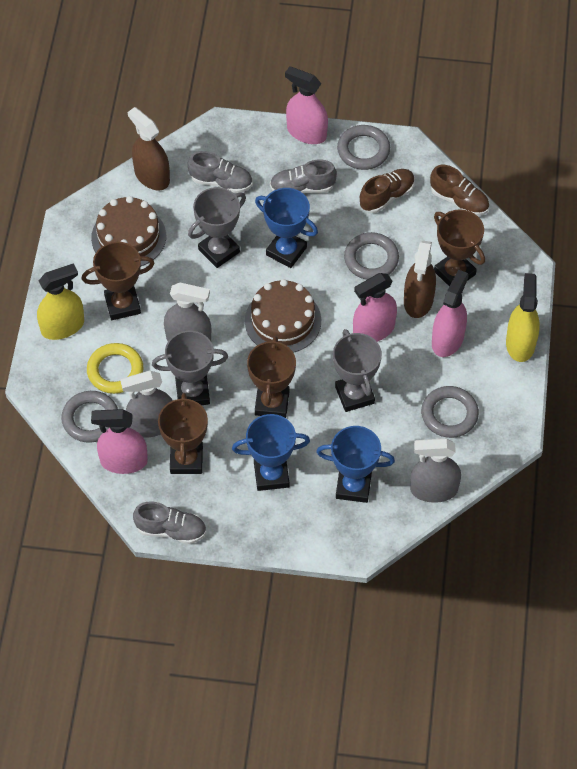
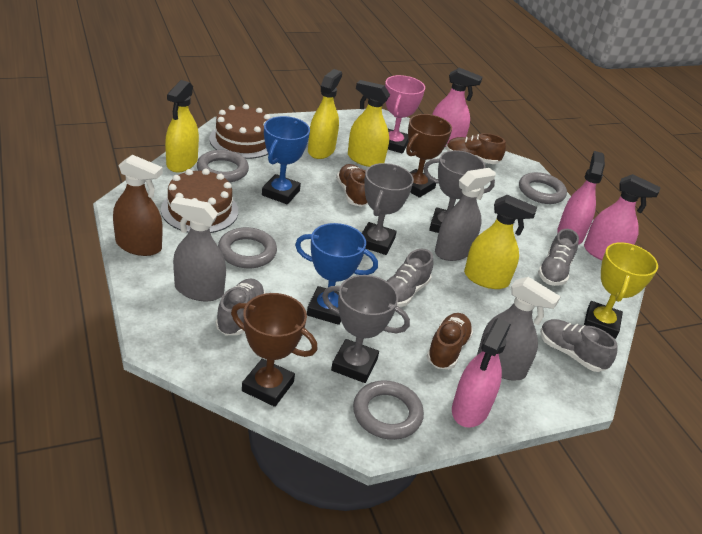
blue trophy: 3 -> 2
brown shoe: 2 -> 3
brown spray bottle: 2 -> 1
brown trophy: 4 -> 2
grey shoe: 3 -> 4
pink trophy: 0 -> 1
yellow ring: 1 -> 0
yellow spray bottle: 2 -> 4
yellow trophy: 0 -> 1

